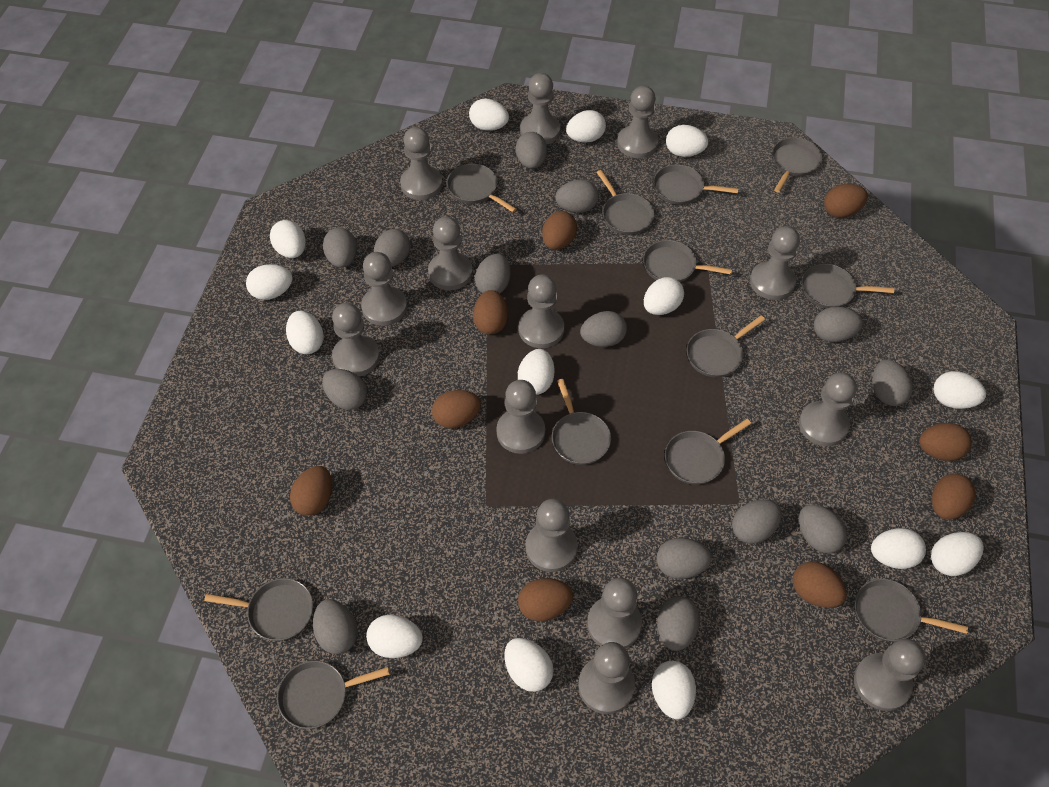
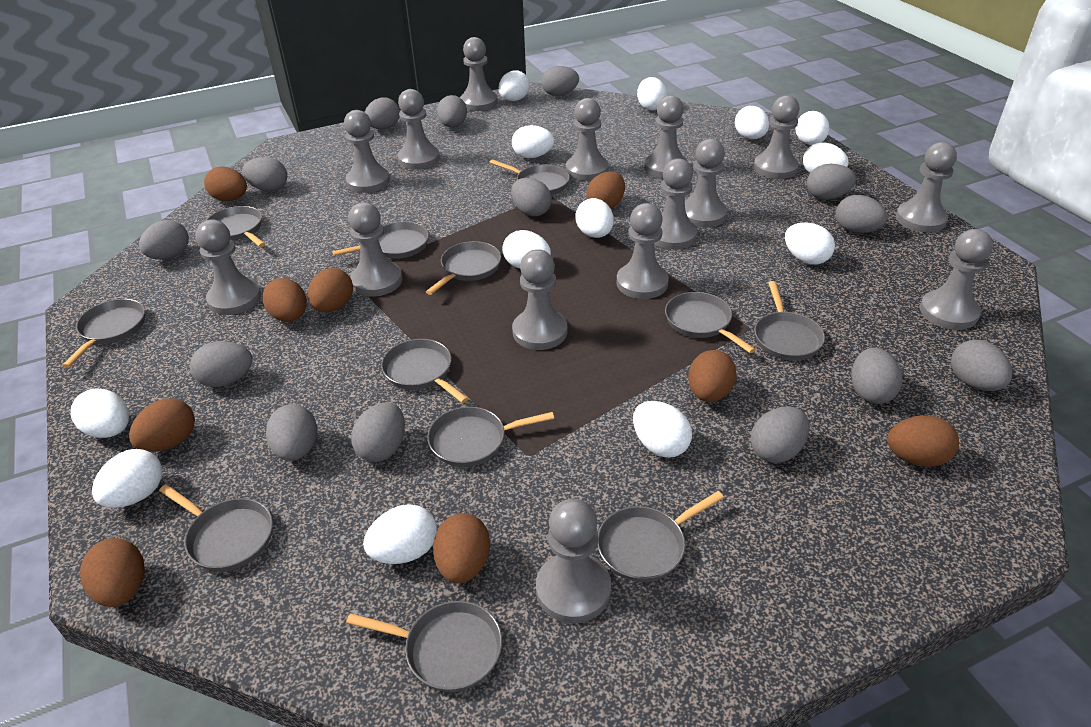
grey pawn: 14 -> 15
white egg: 14 -> 13

